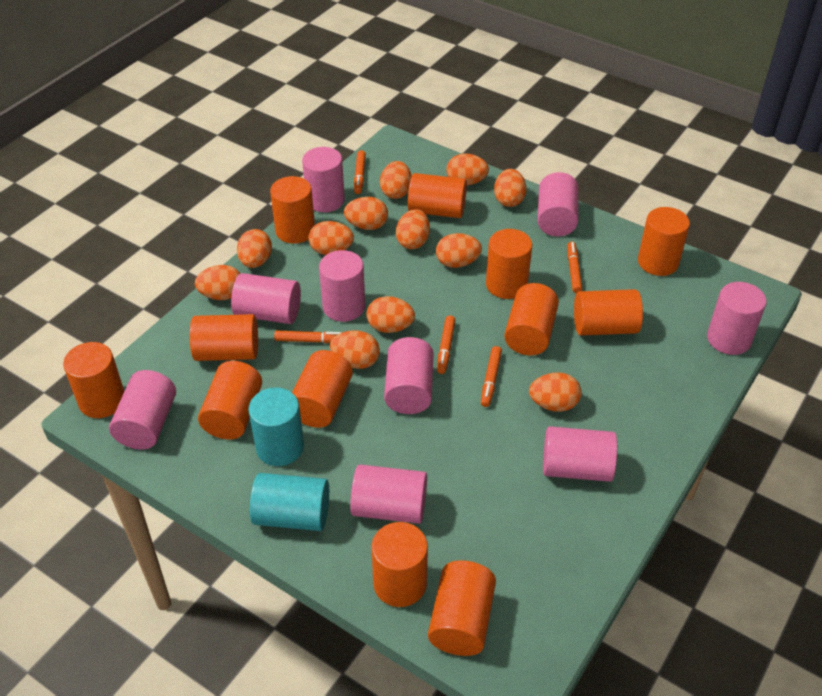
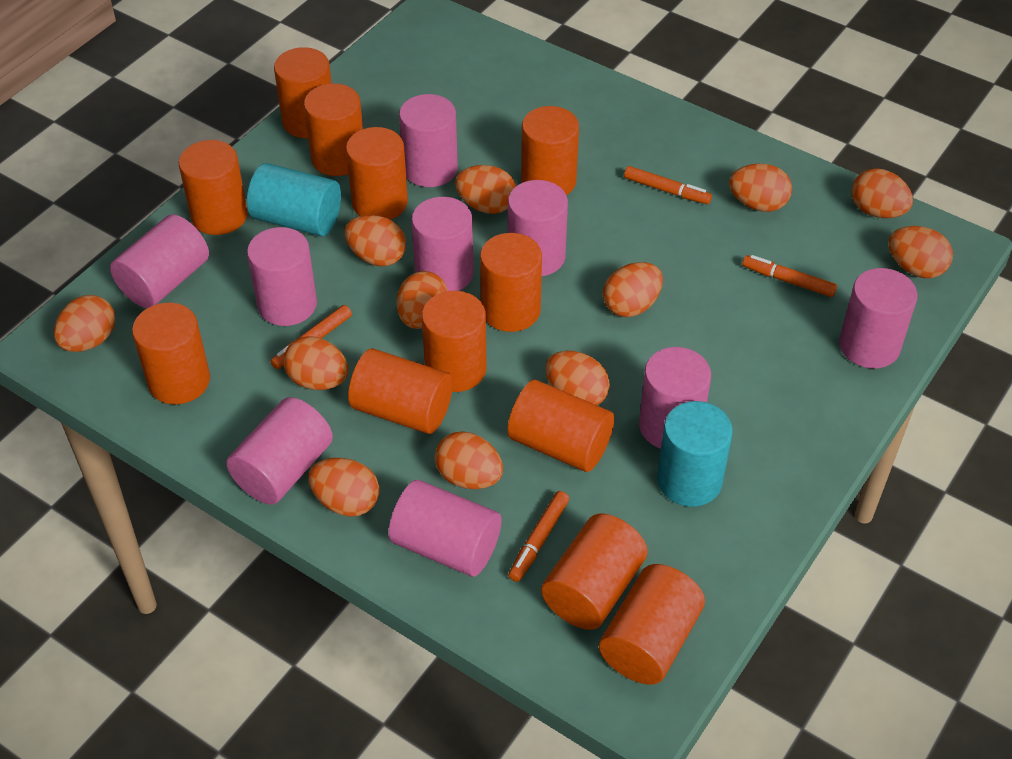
orange marker: 5 -> 4

